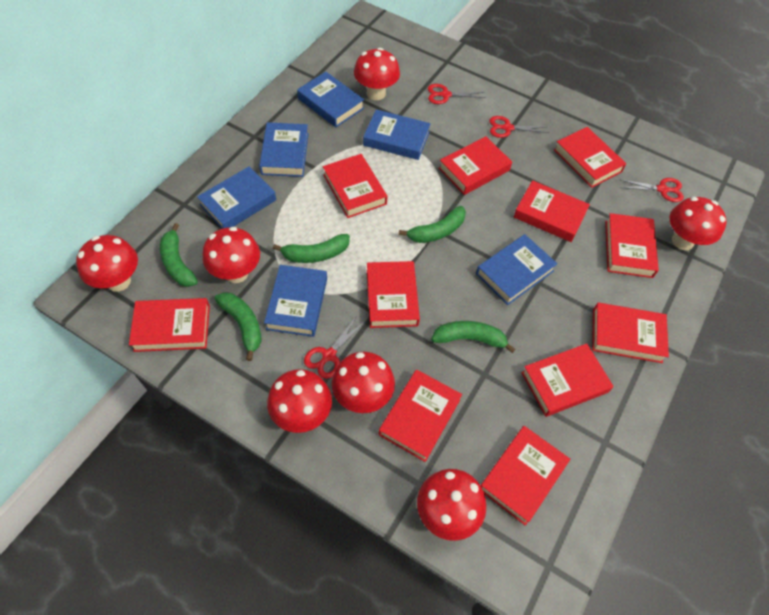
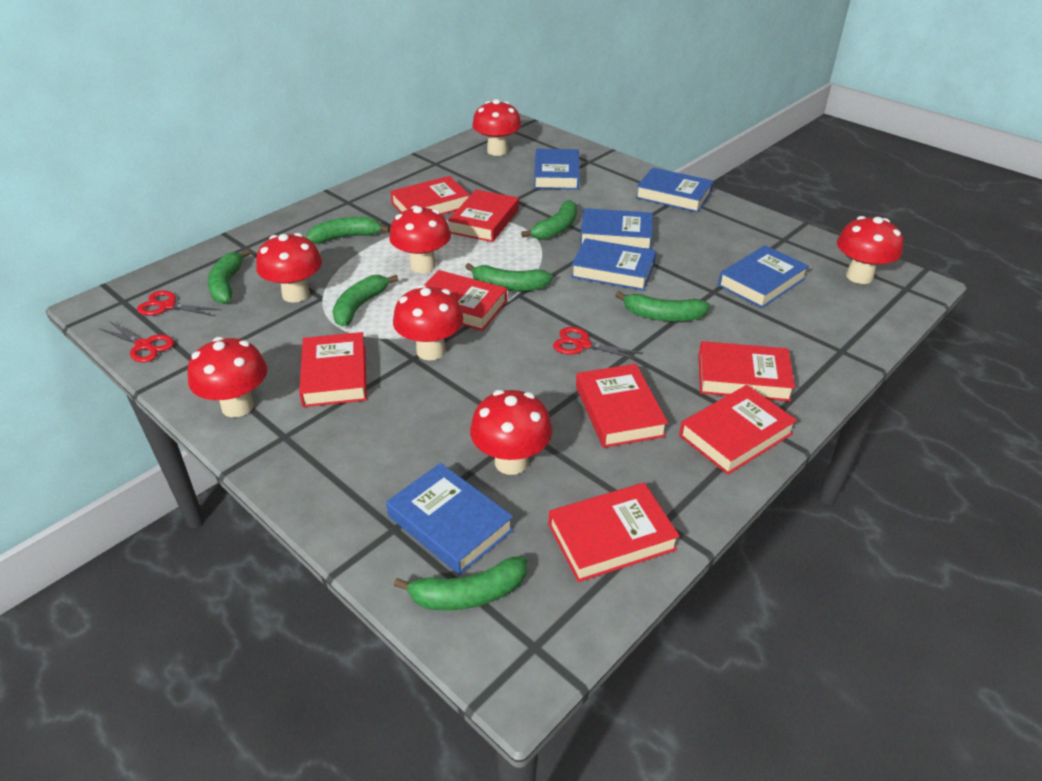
green banana: 5 -> 7
red book: 11 -> 8
red scissors: 4 -> 3

